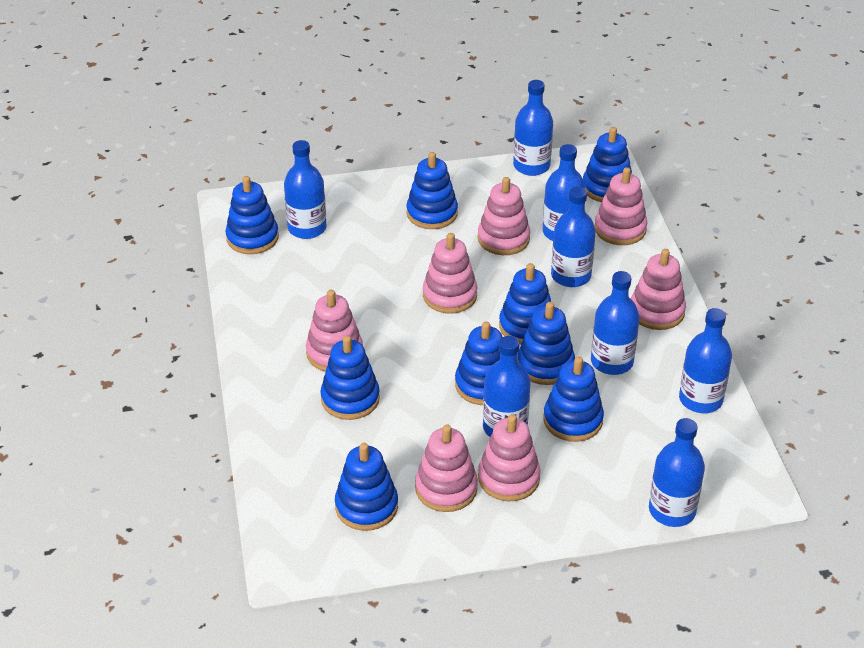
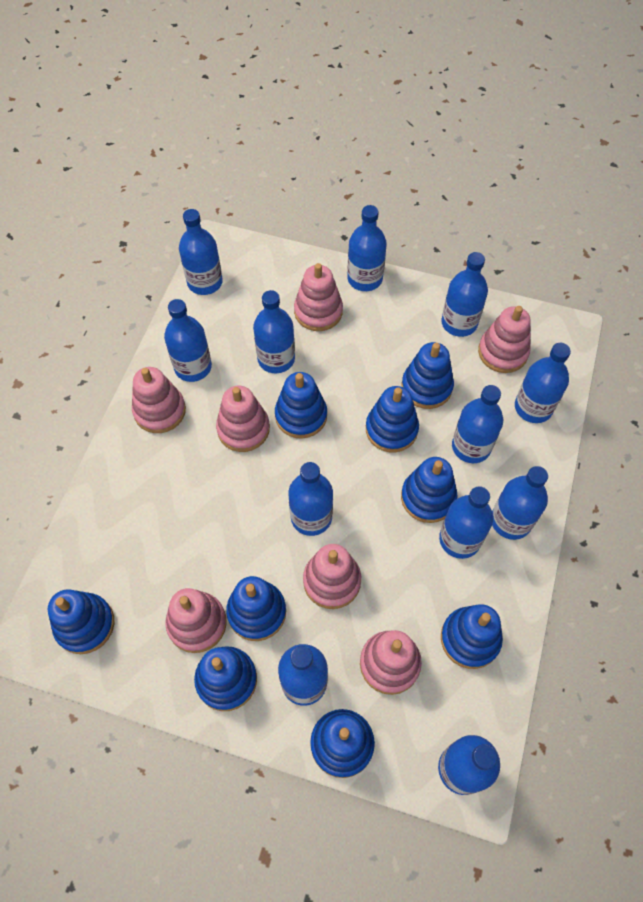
blue bottle: 8 -> 12

